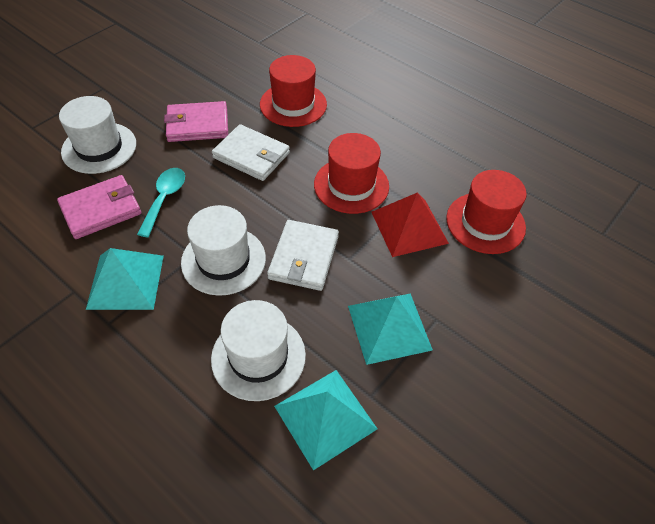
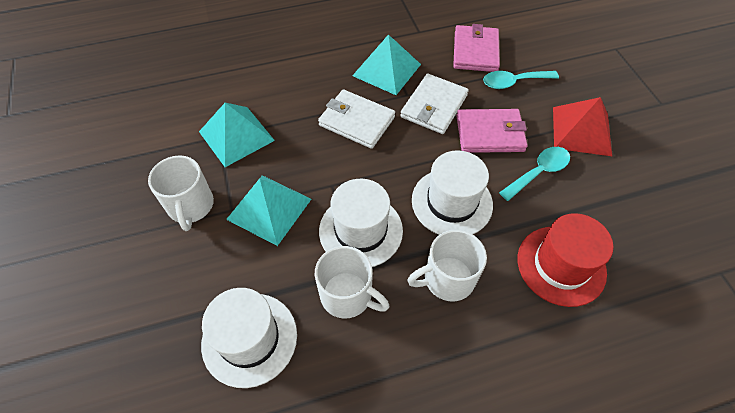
red hat: 3 -> 1
turquoise spoon: 1 -> 2
white mug: 0 -> 3

